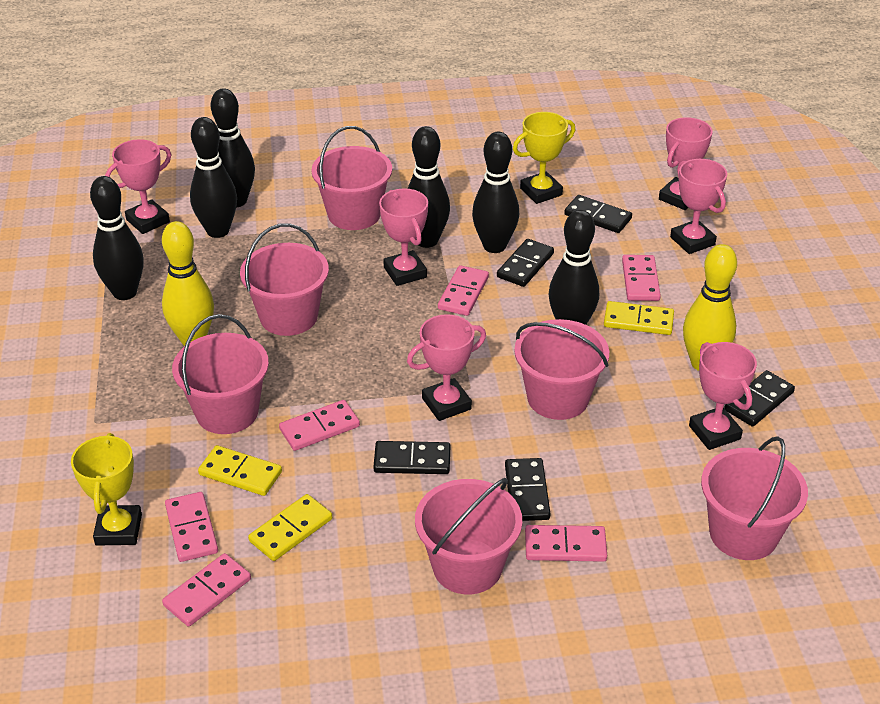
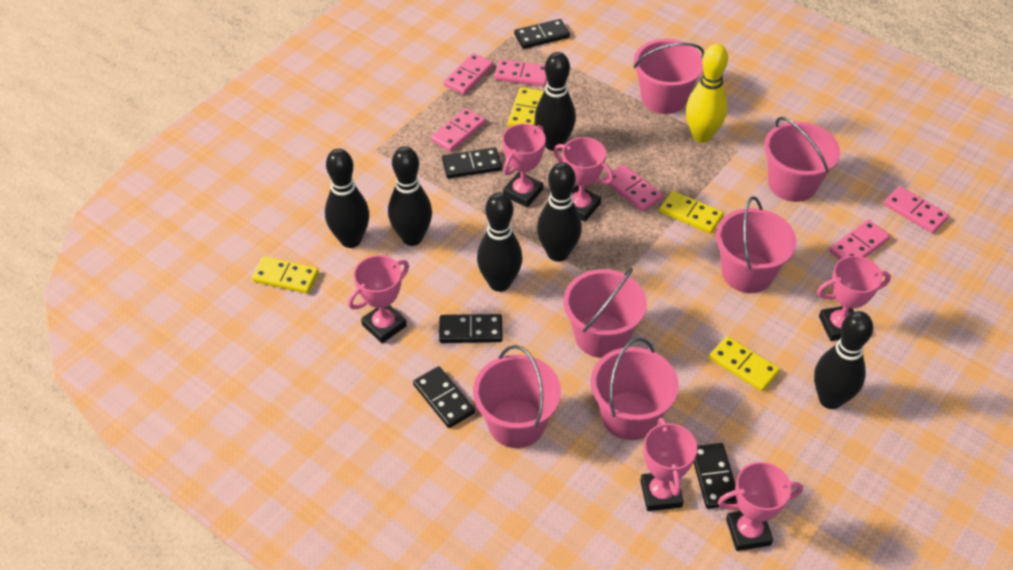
yellow bowling pin: 2 -> 1
yellow domino: 3 -> 4
yellow trophy: 2 -> 0

